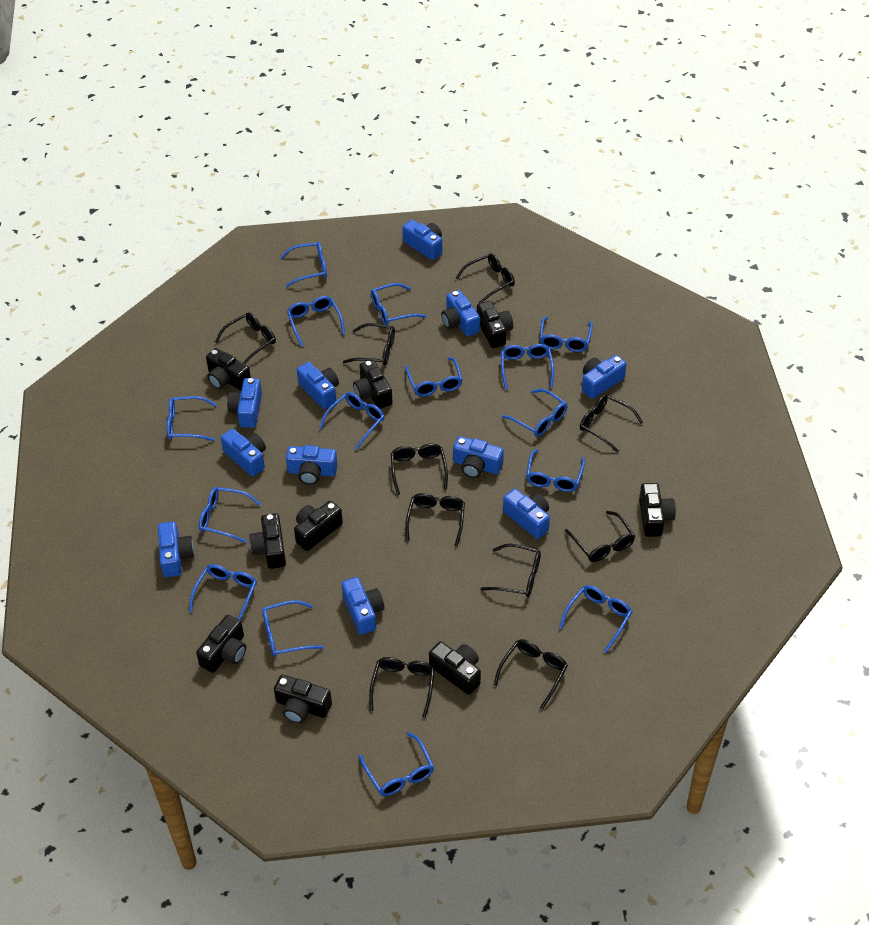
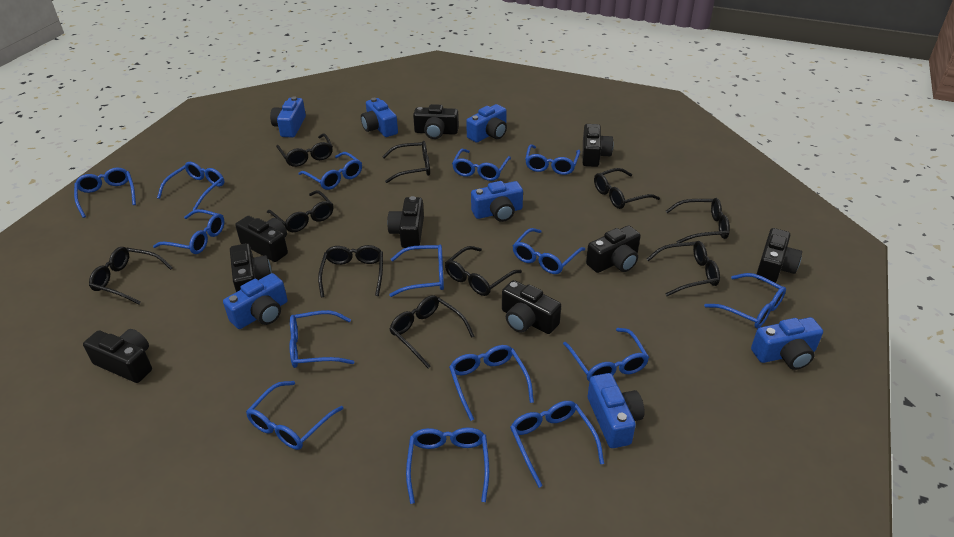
blue camera: 11 -> 7

